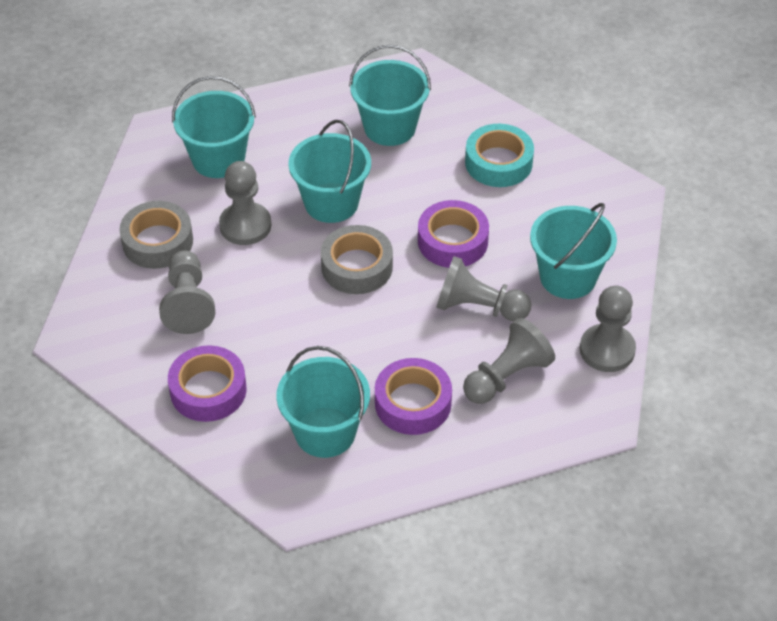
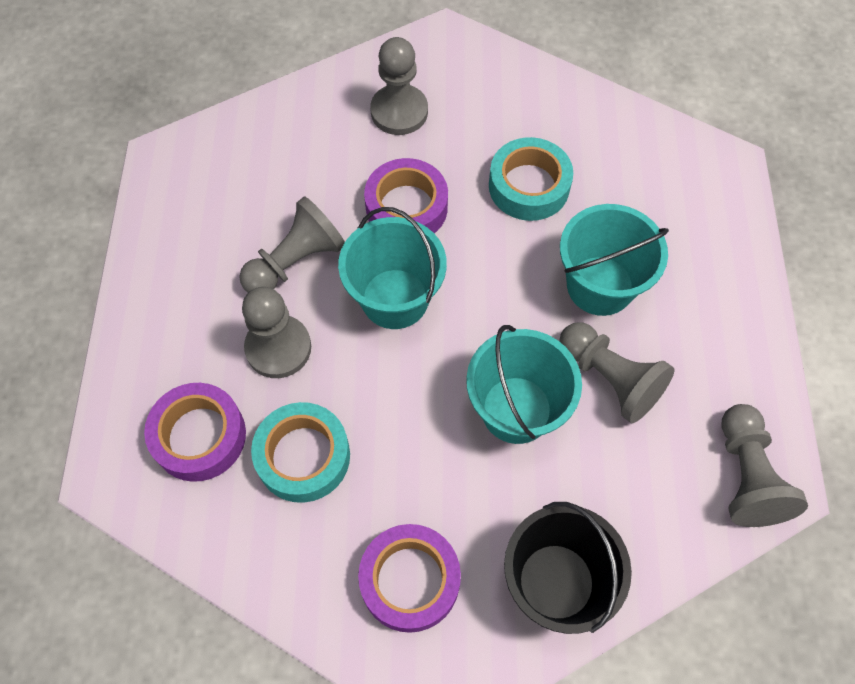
black bucket: 0 -> 1
grey tape: 2 -> 0
turquoise bucket: 5 -> 3
turquoise tape: 1 -> 2

